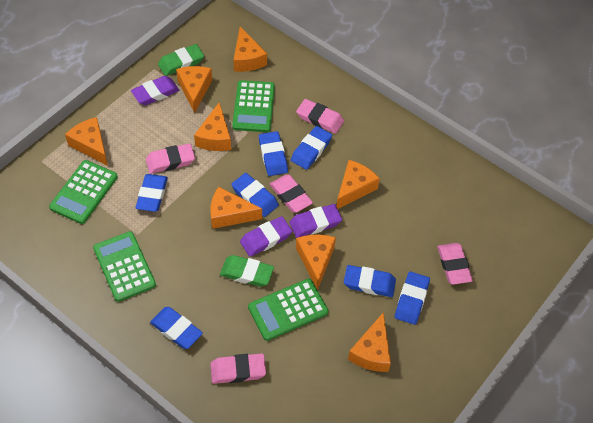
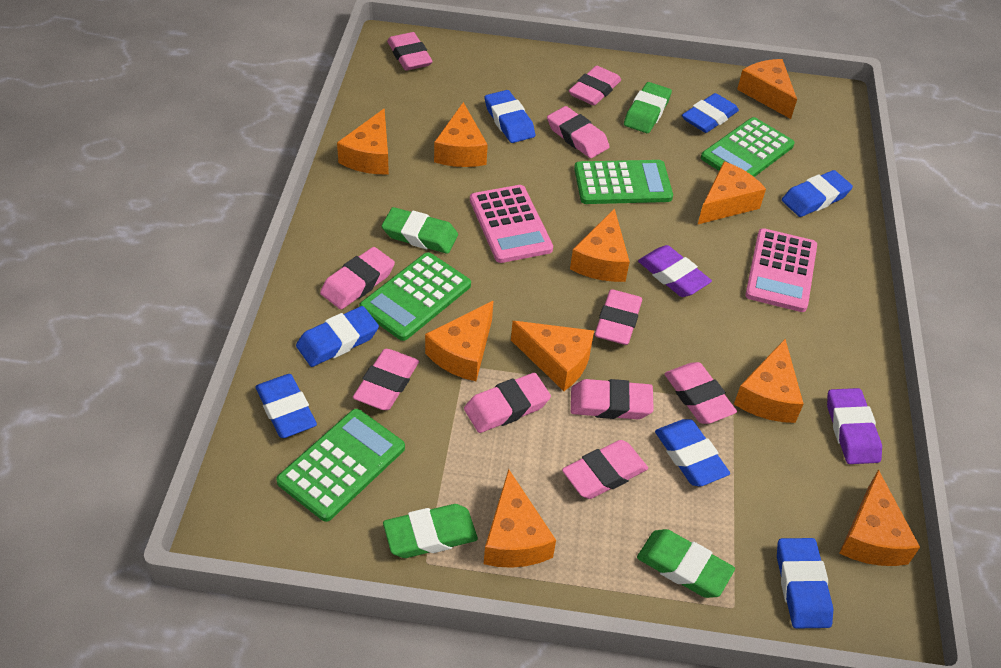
green eraser: 2 -> 4
orange cheese: 8 -> 10
pink calculator: 0 -> 2
pink eraser: 5 -> 10
purple eraser: 3 -> 2

